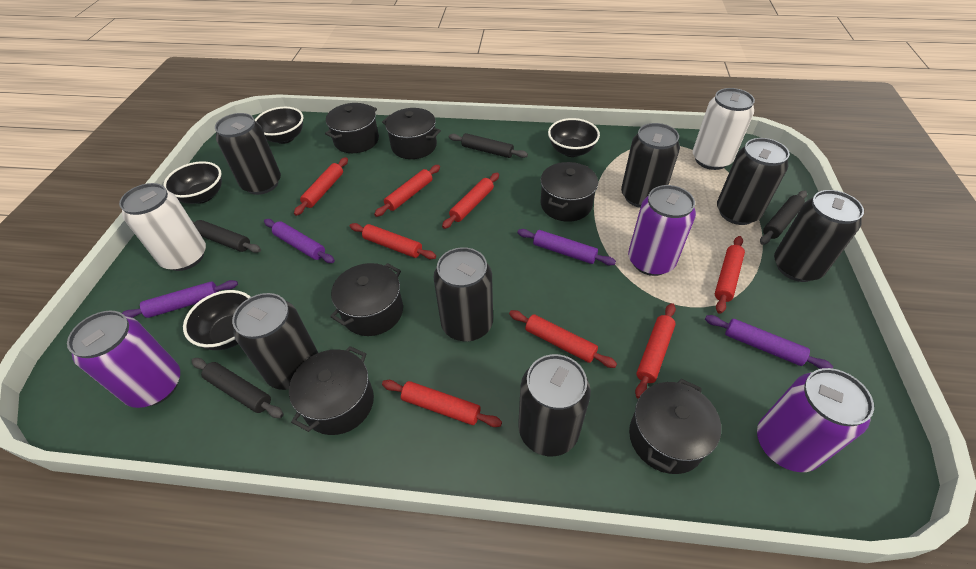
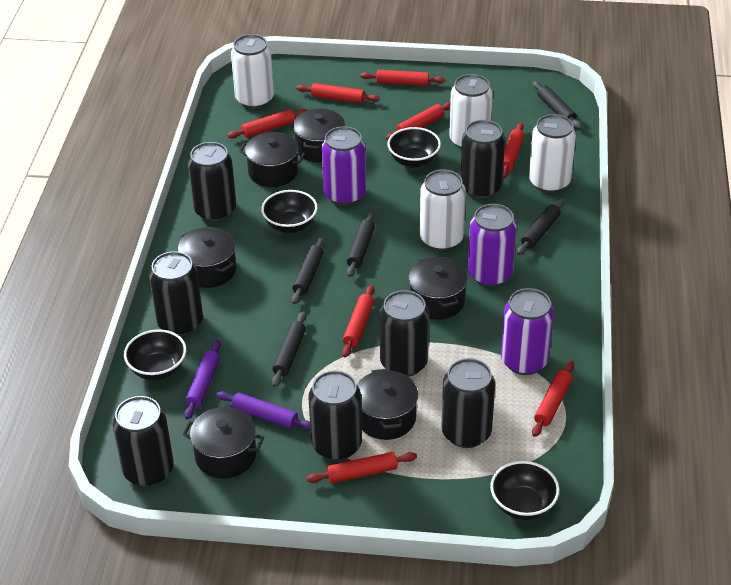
black rolling pin: 4 -> 5
purple rolling pin: 4 -> 2
white can: 2 -> 4

